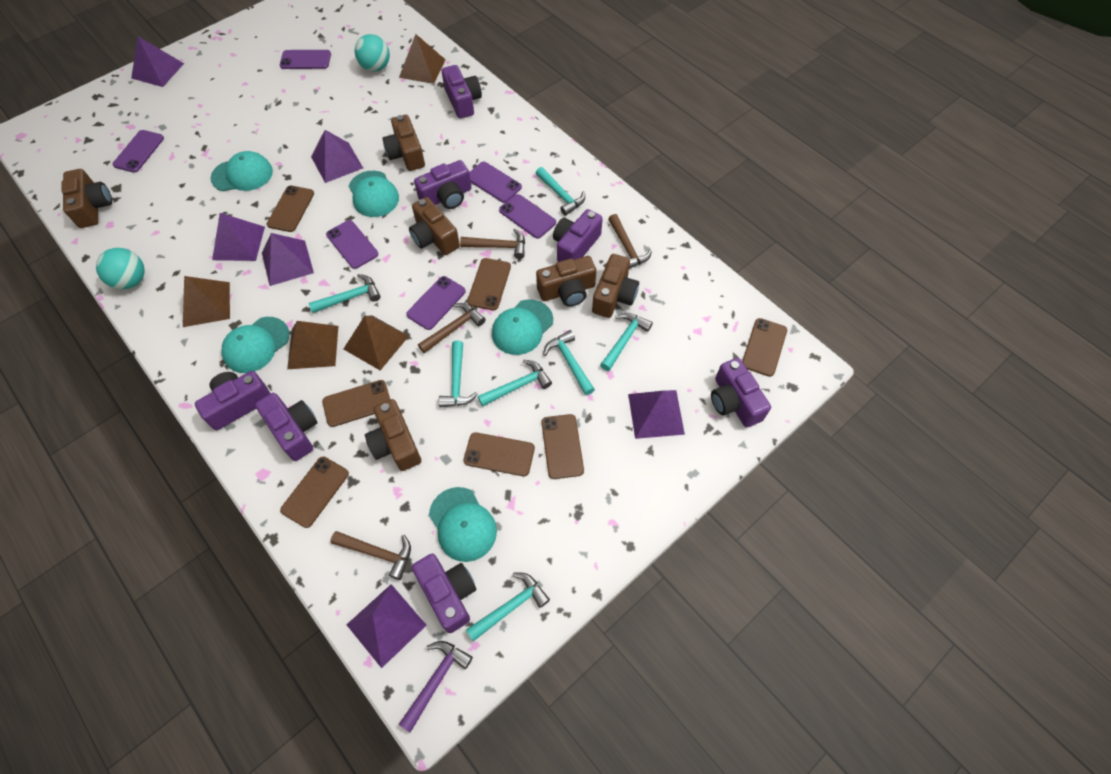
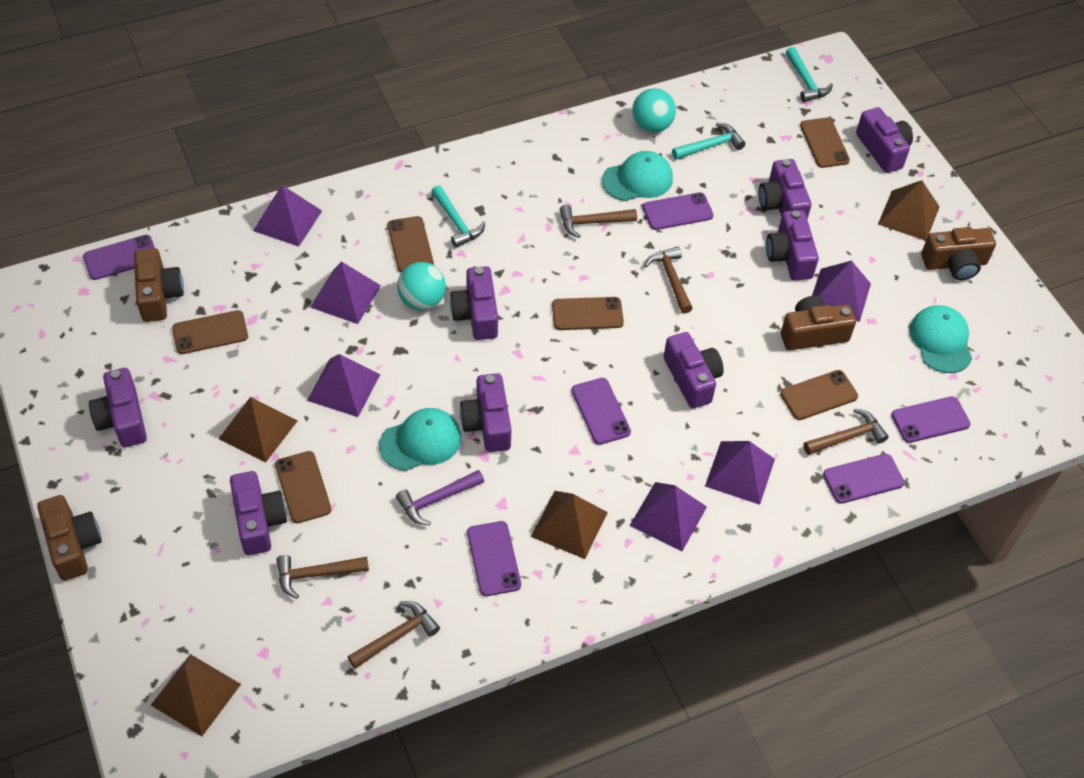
brown camera: 6 -> 4
brown hammer: 4 -> 5
brown phone: 7 -> 6
purple camera: 7 -> 8
turquoise cap: 5 -> 3
turquoise hammer: 7 -> 3

